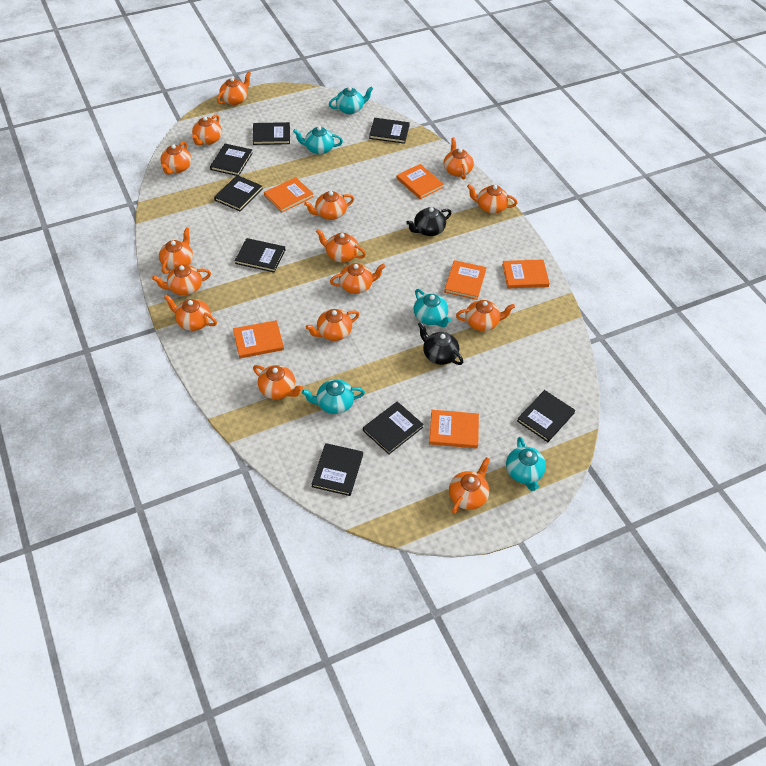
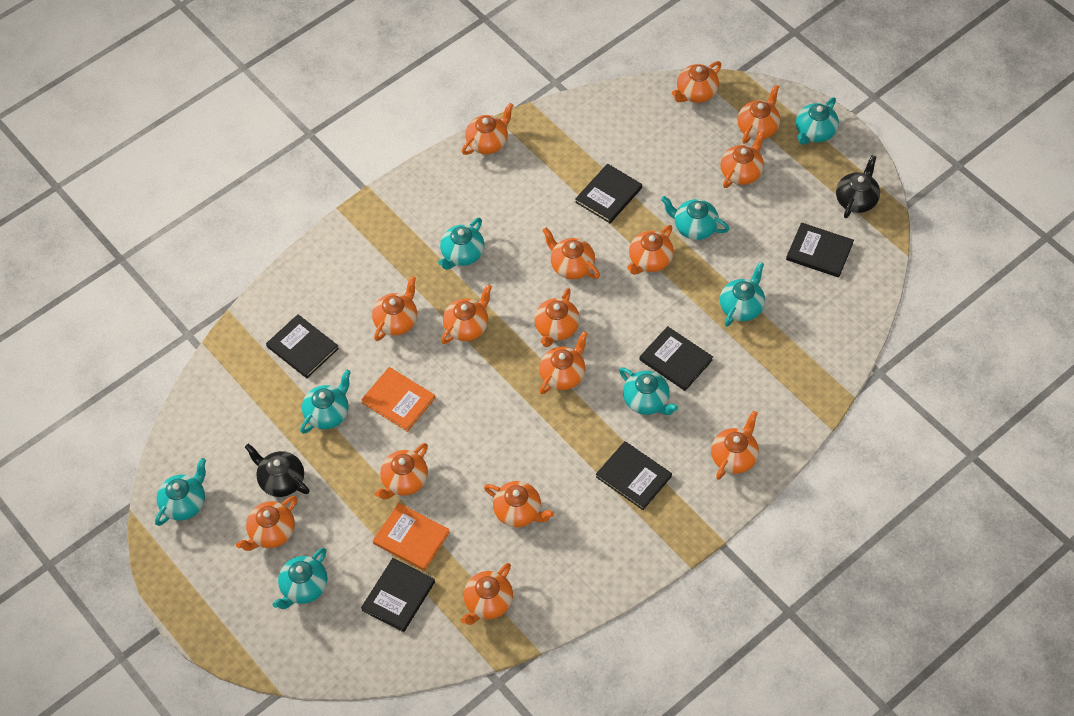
black book: 8 -> 6
orange book: 6 -> 2
turquoise teapot: 5 -> 8

